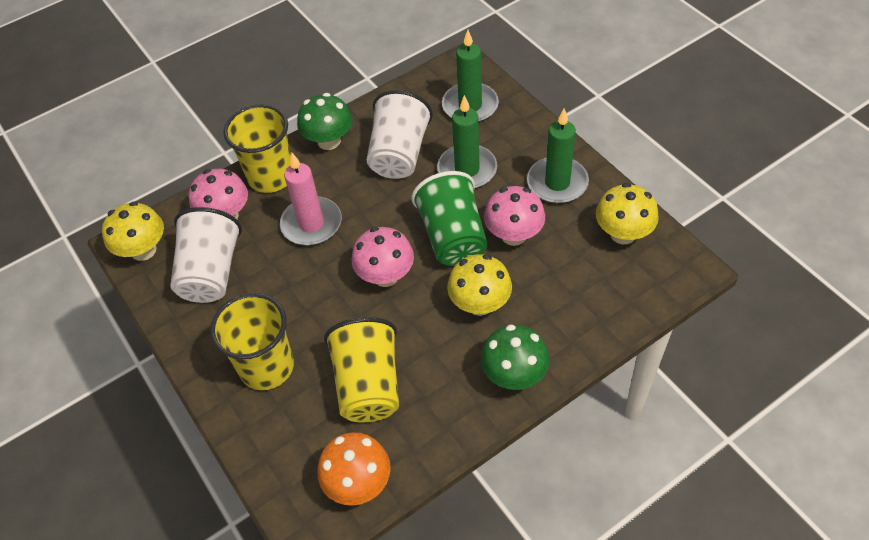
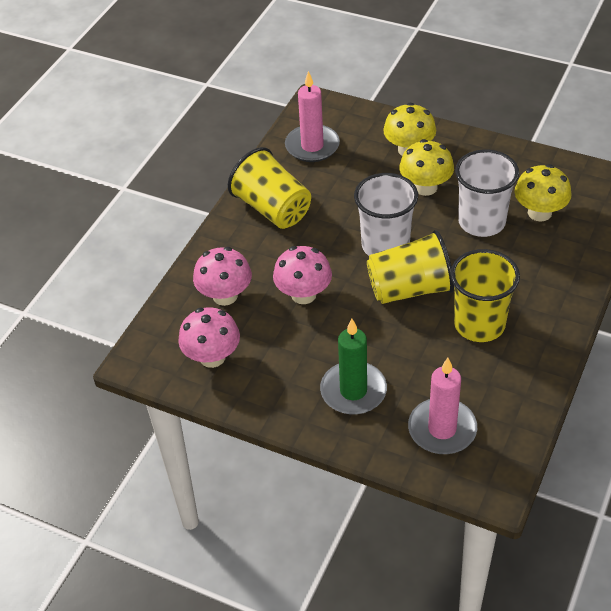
green candle: 3 -> 1
green cup: 1 -> 0
green mushroom: 2 -> 0
orange mushroom: 1 -> 0
pink candle: 1 -> 2

